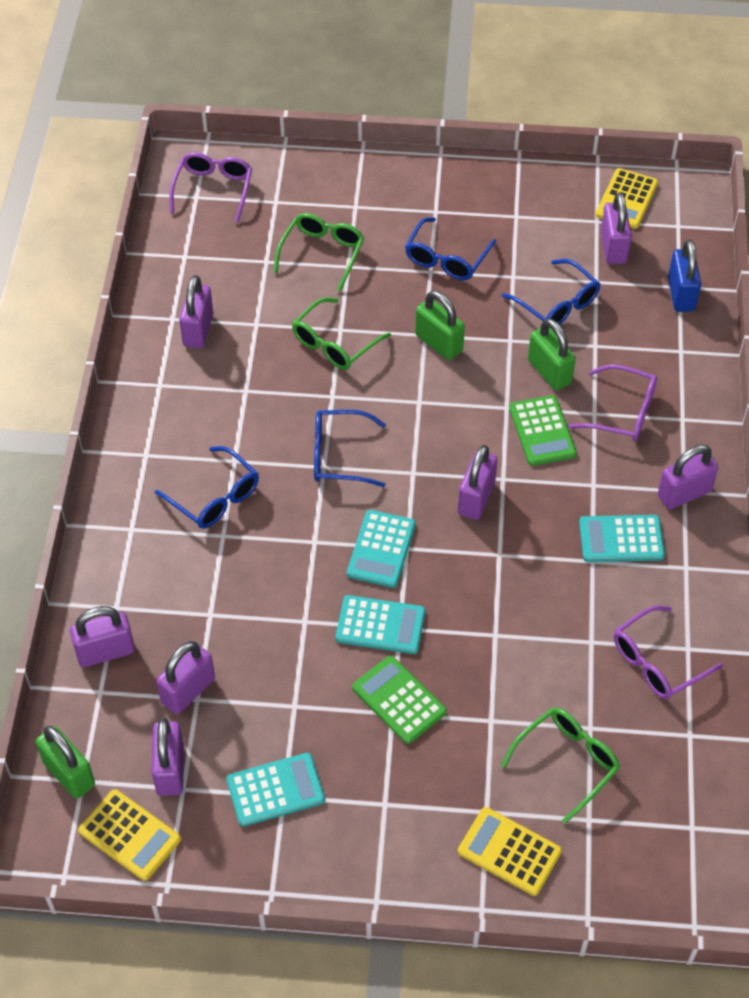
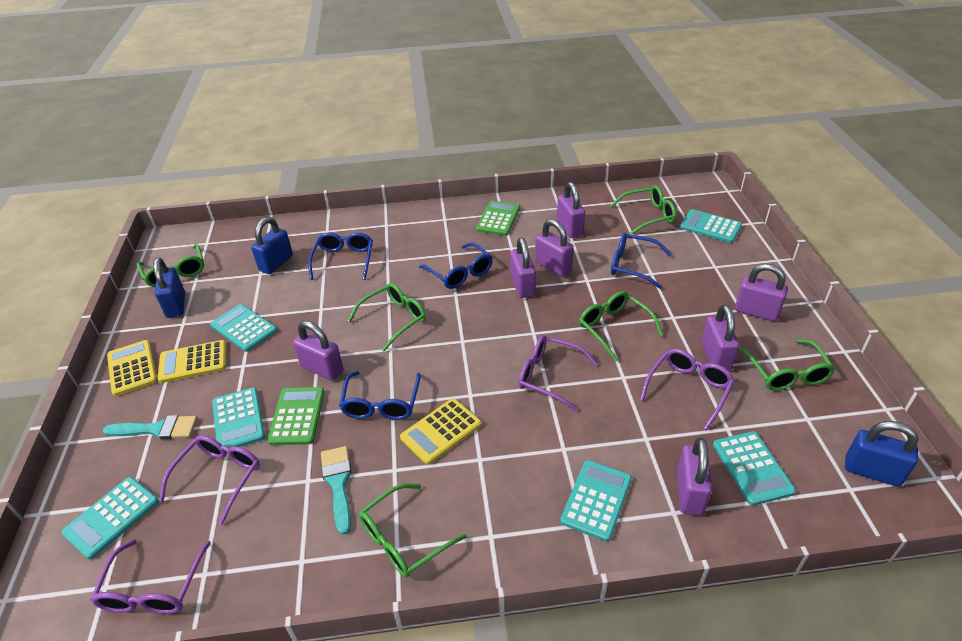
blue padlock: 1 -> 3
green glasses: 3 -> 6
green padlock: 3 -> 0
purple glasses: 3 -> 4
turquoise brush: 0 -> 2
turquoise calculator: 4 -> 6

